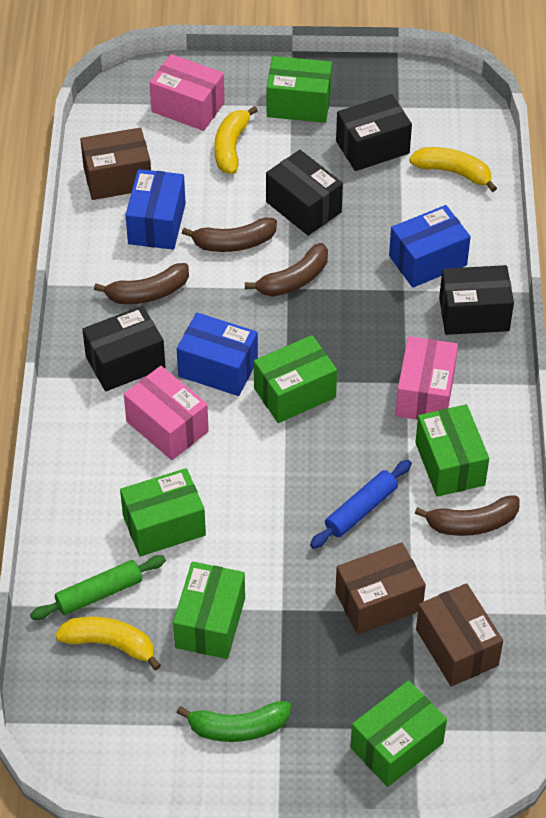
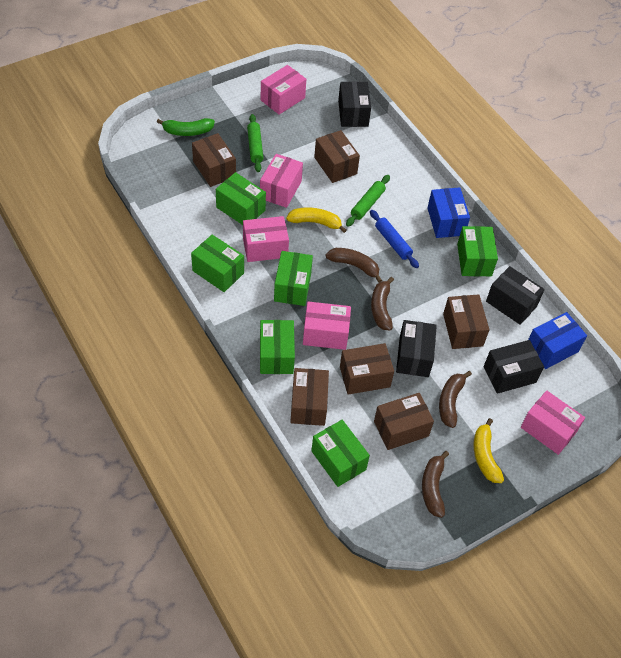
blue box: 3 -> 2
brown box: 3 -> 6
green rolling pin: 1 -> 2
pink box: 3 -> 5
yellow banana: 3 -> 2

